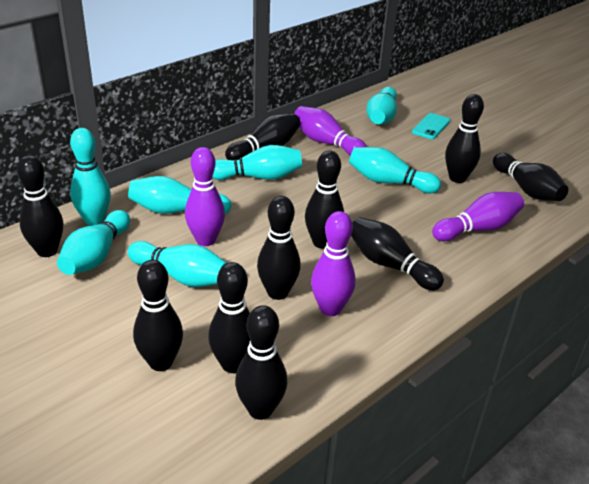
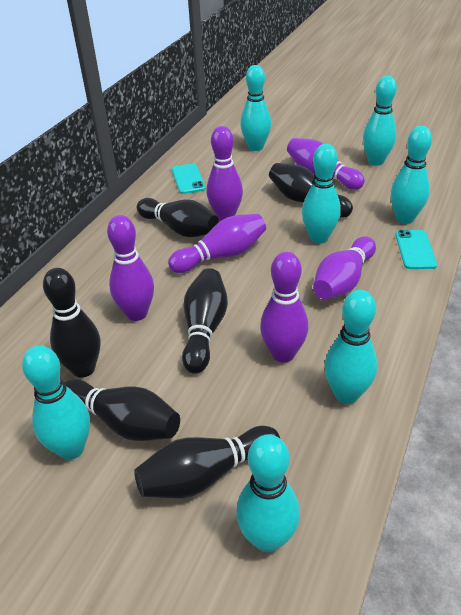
black bowling pin: 10 -> 6
purple bowling pin: 4 -> 6
turquoise phone: 1 -> 2

